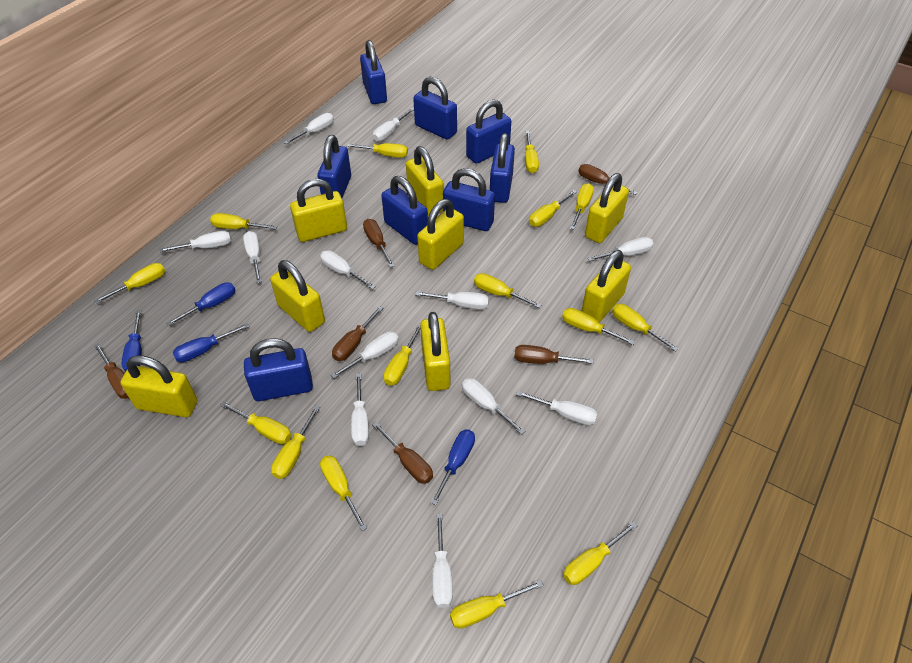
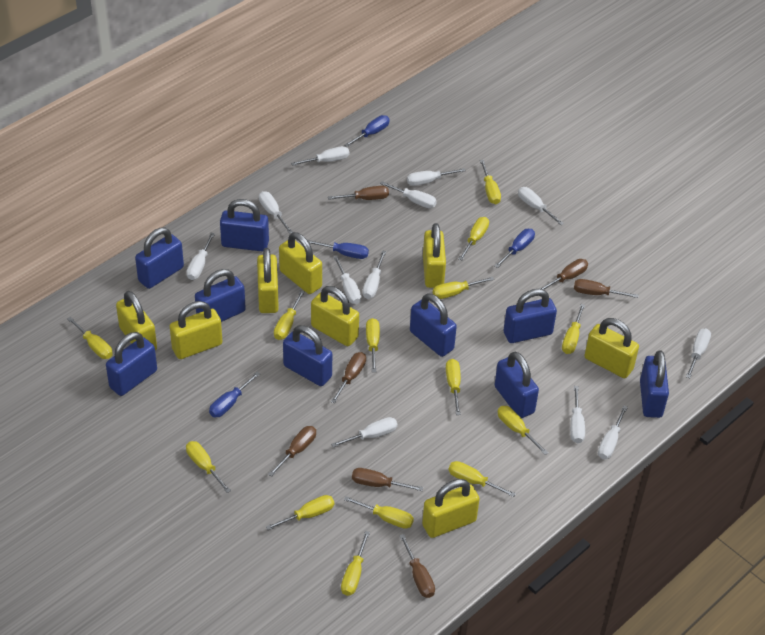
blue padlock: 8 -> 9
brown screwdriver: 6 -> 7
yellow screwdriver: 15 -> 14

